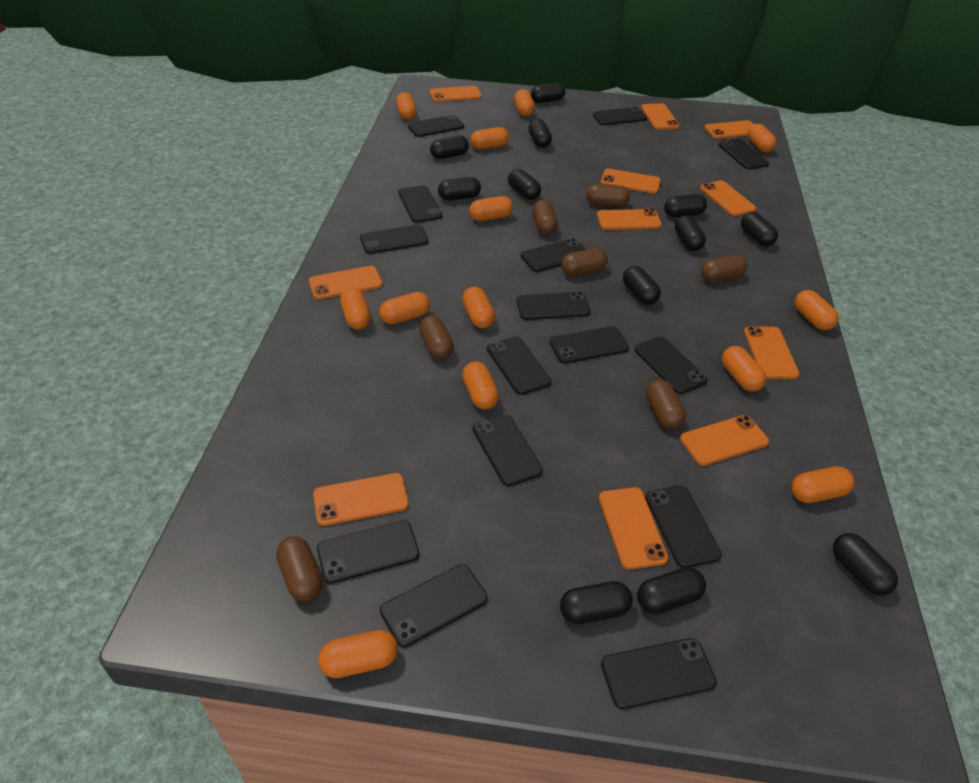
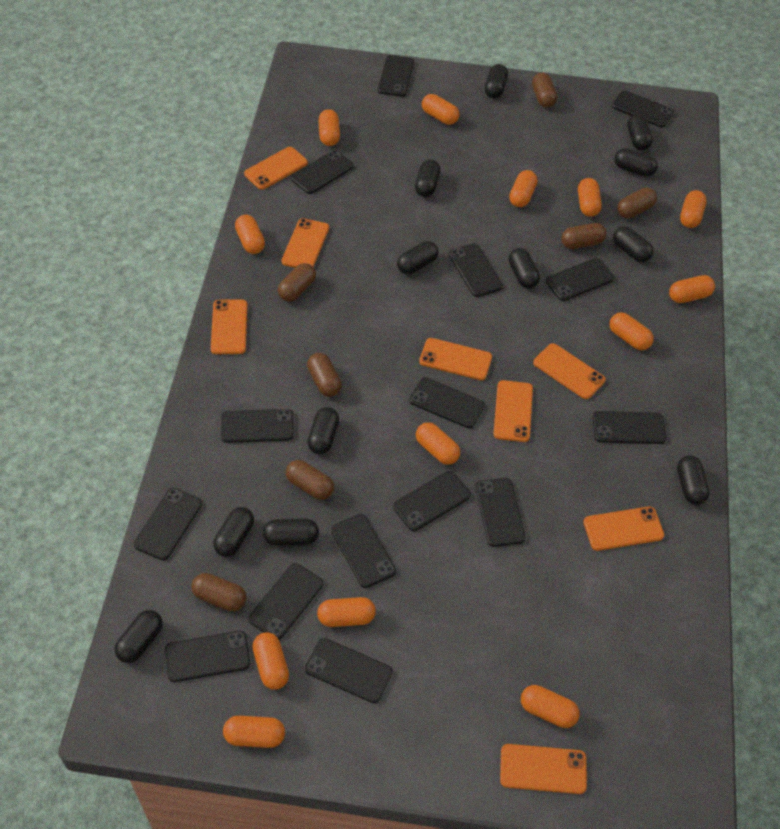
orange phone: 11 -> 8

